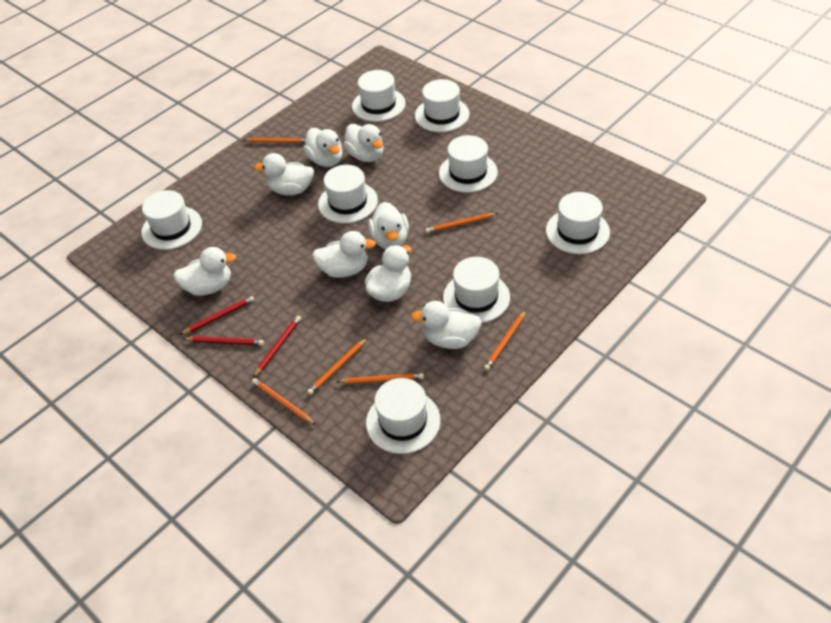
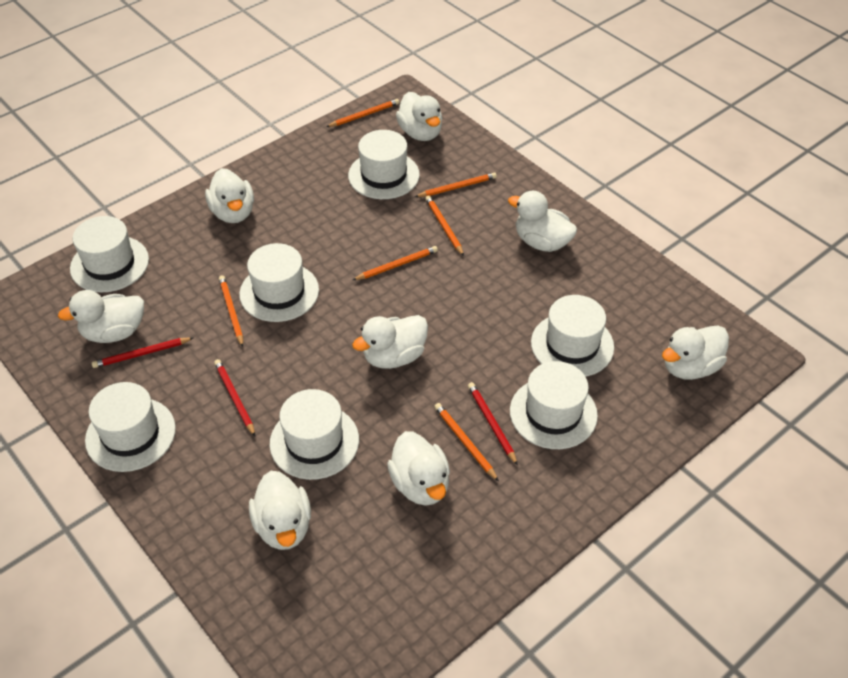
white hat: 8 -> 7

